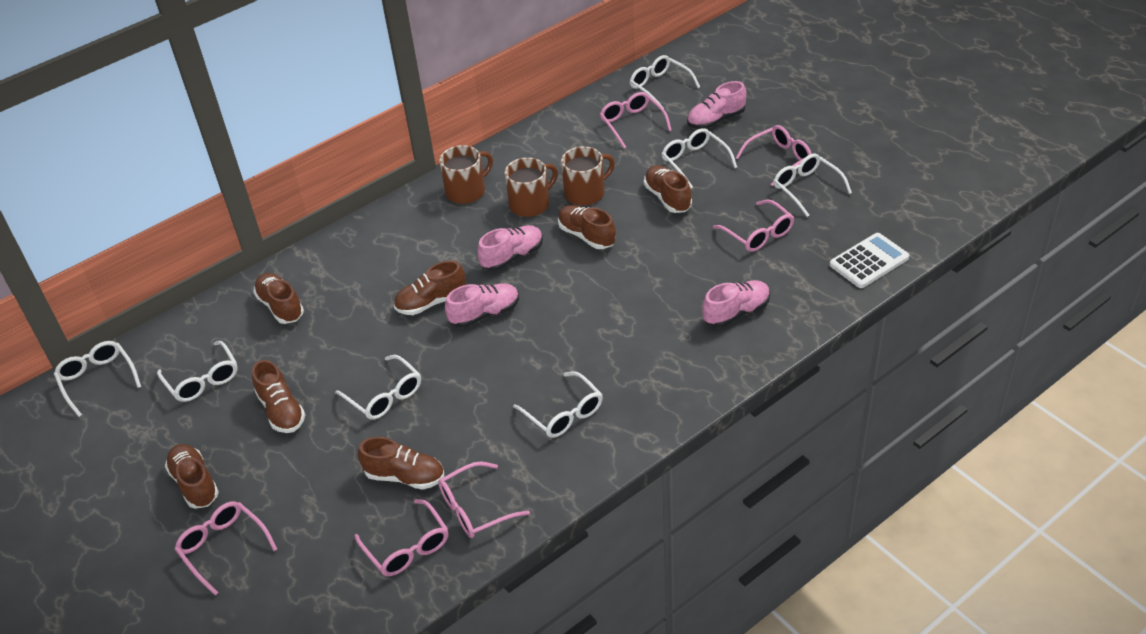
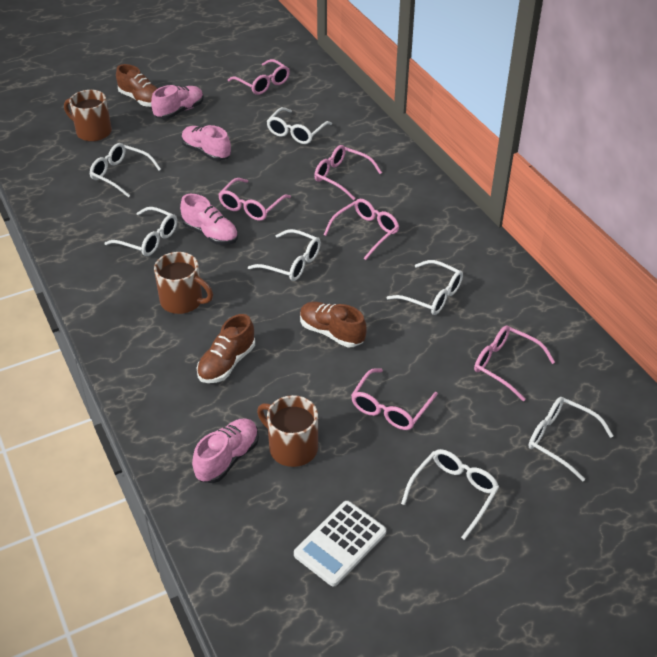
brown shoe: 7 -> 3

